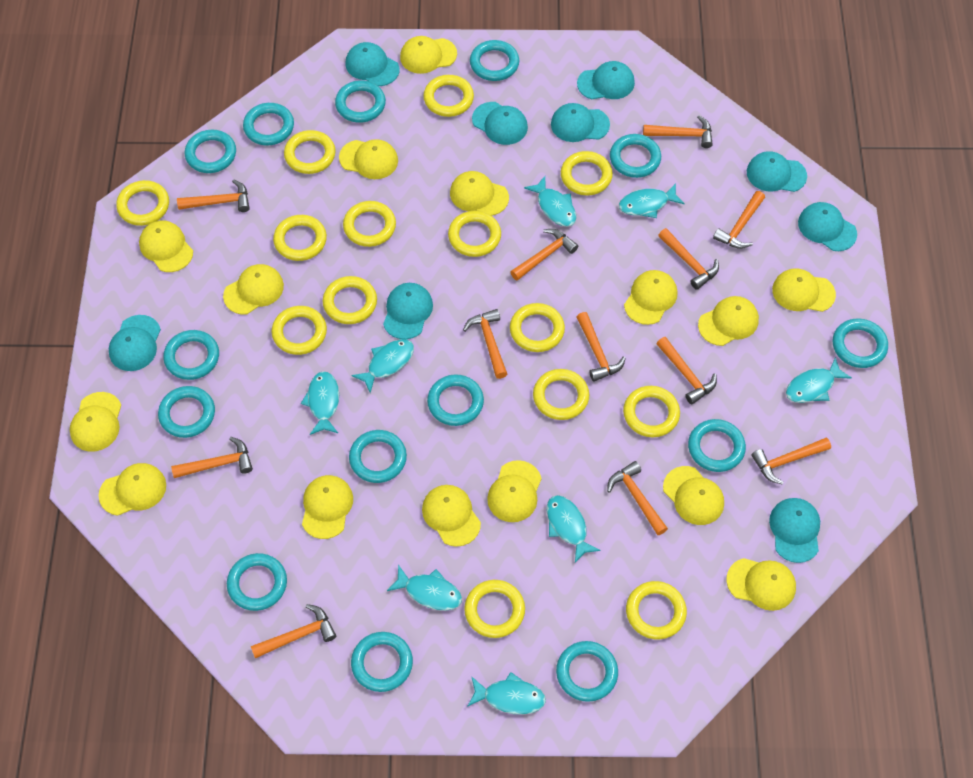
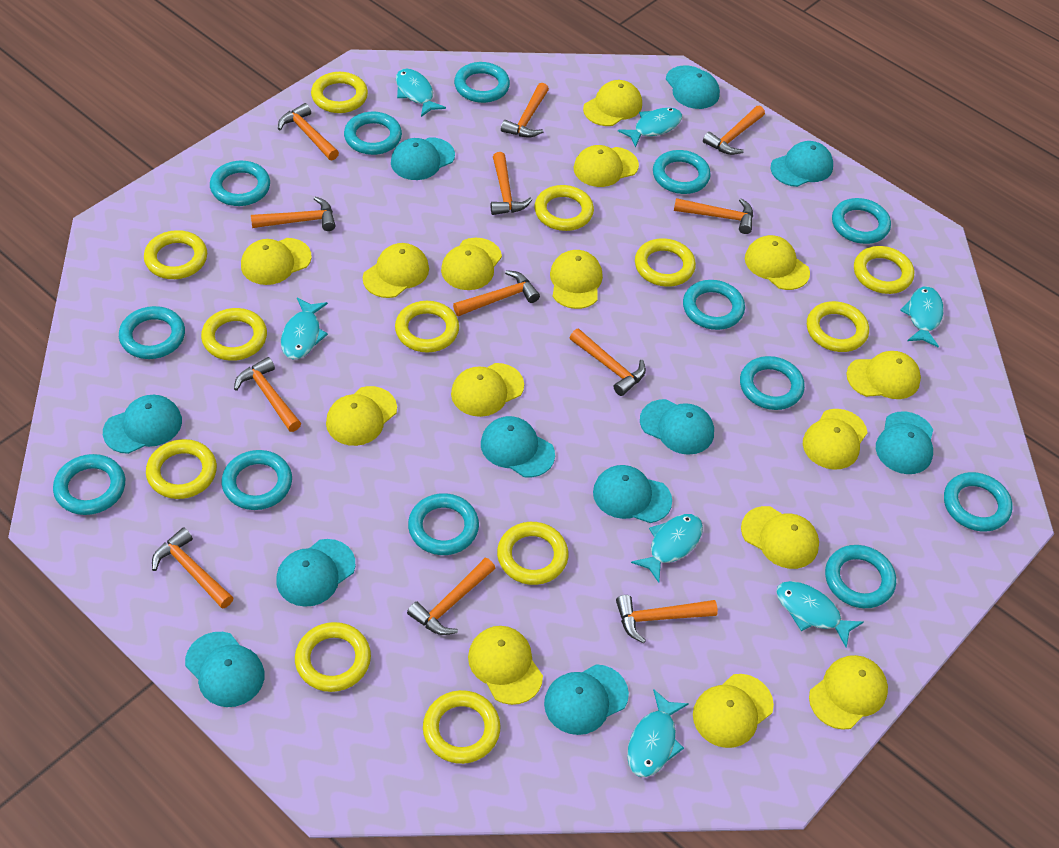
turquoise cap: 9 -> 11
turquoise fish: 8 -> 7
turquoise ring: 14 -> 13
yellow ring: 14 -> 12

